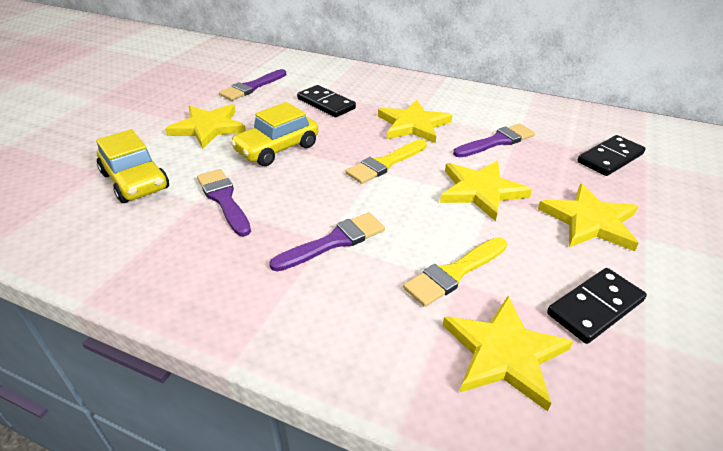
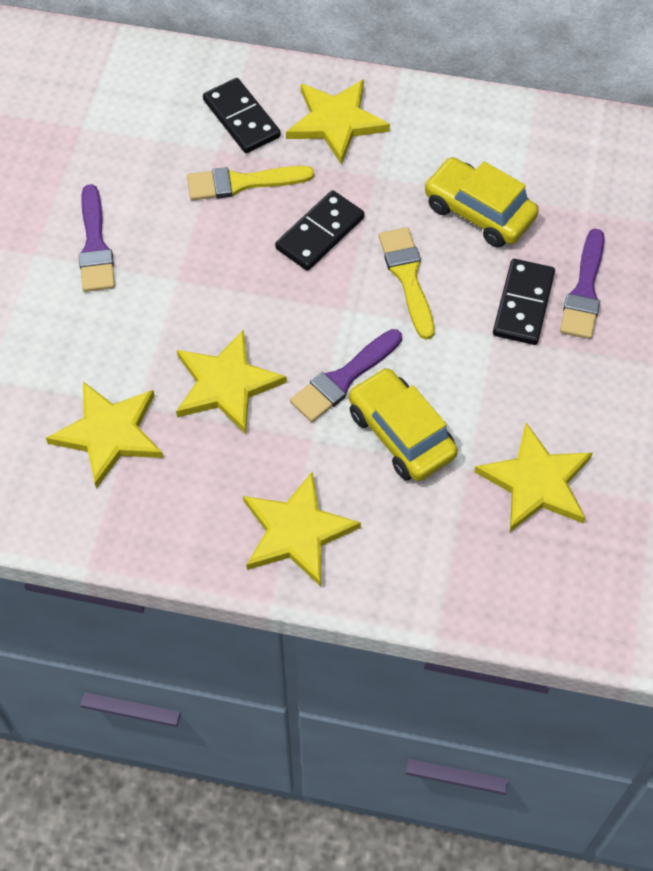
purple brush: 4 -> 3

